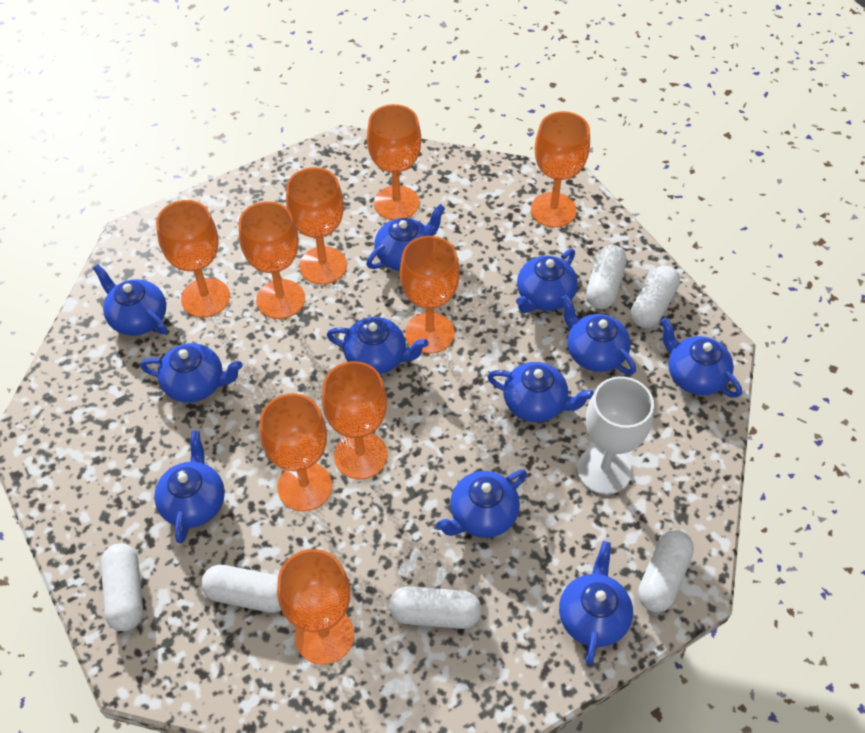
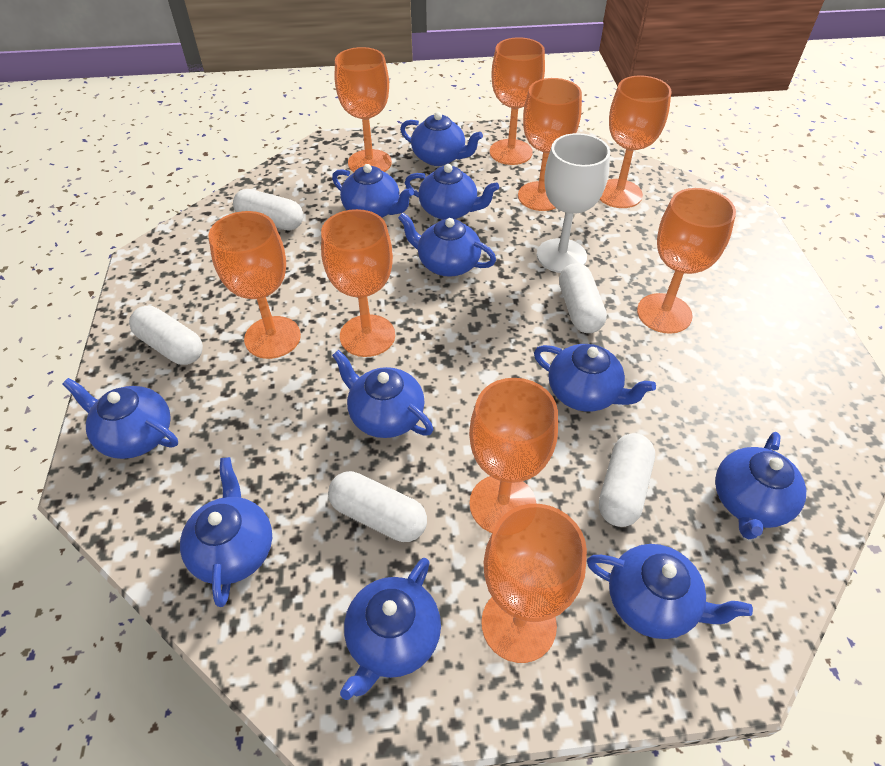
white capsule: 6 -> 5

